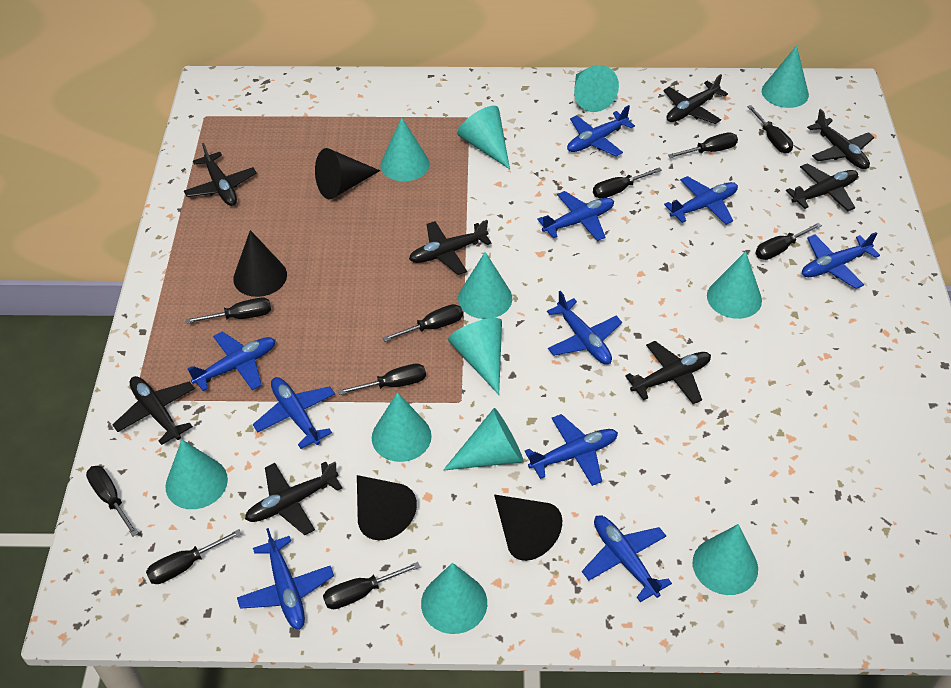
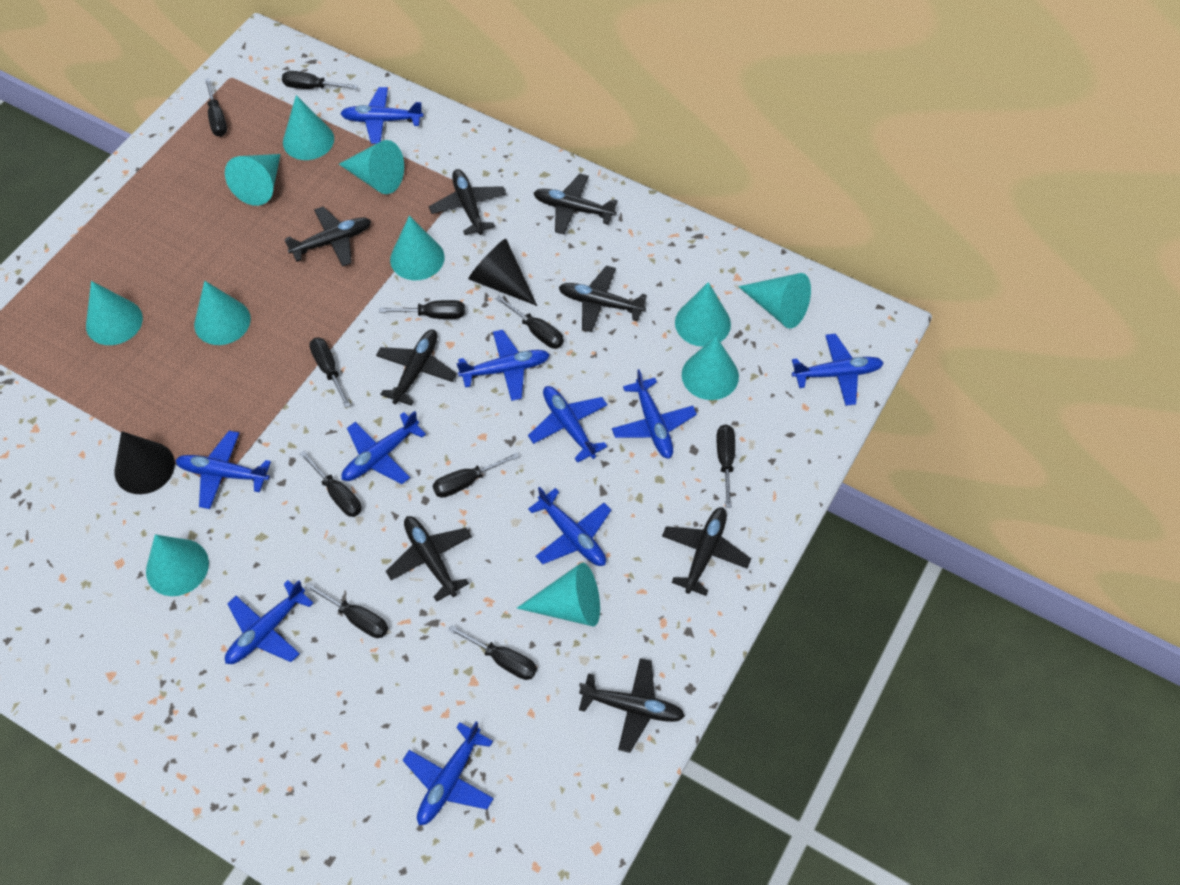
black cone: 4 -> 2
turquoise cone: 12 -> 11

